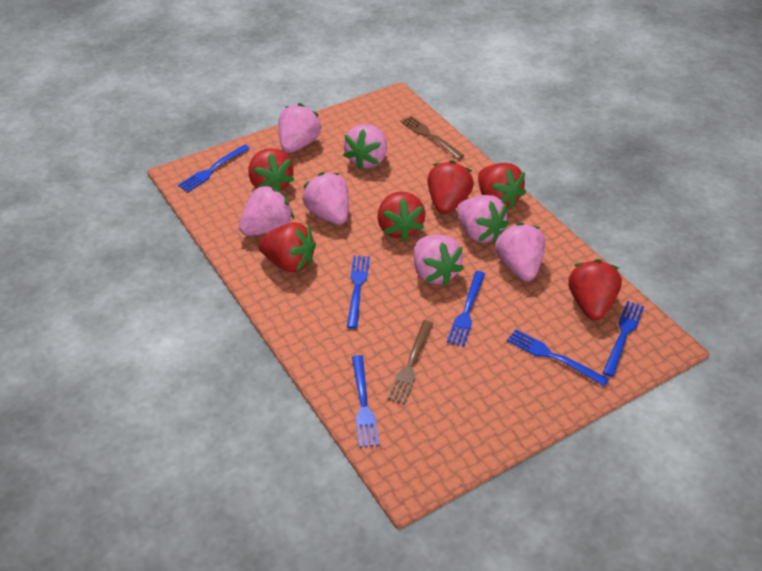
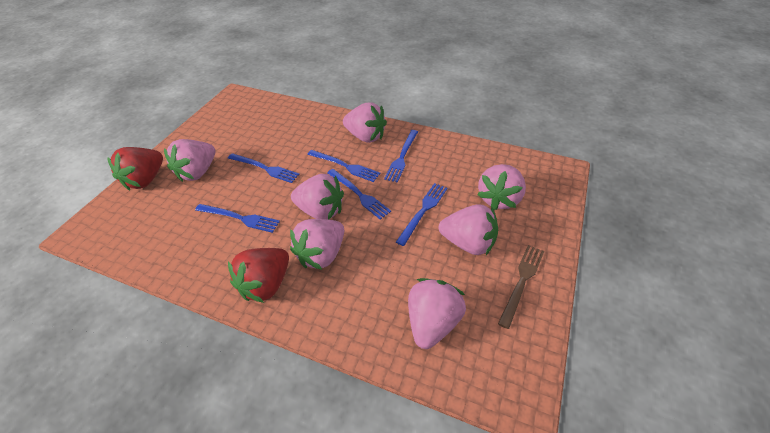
brown fork: 2 -> 1
red strawberry: 6 -> 2

